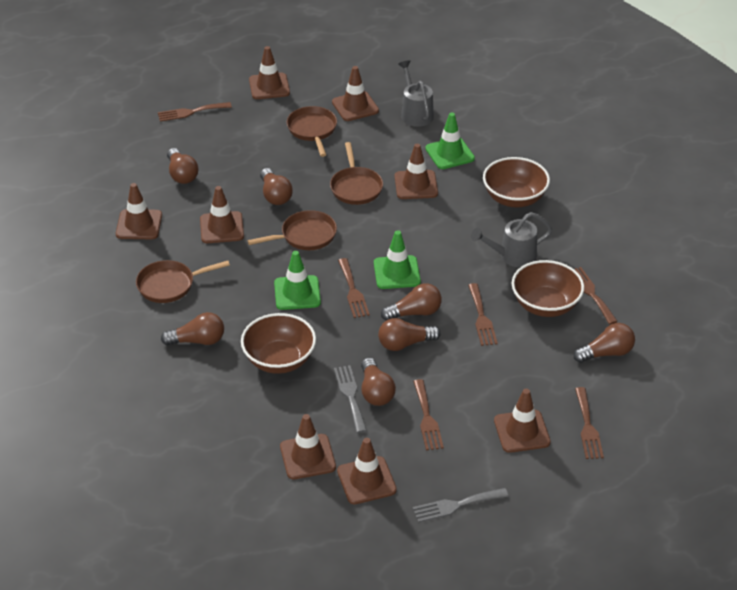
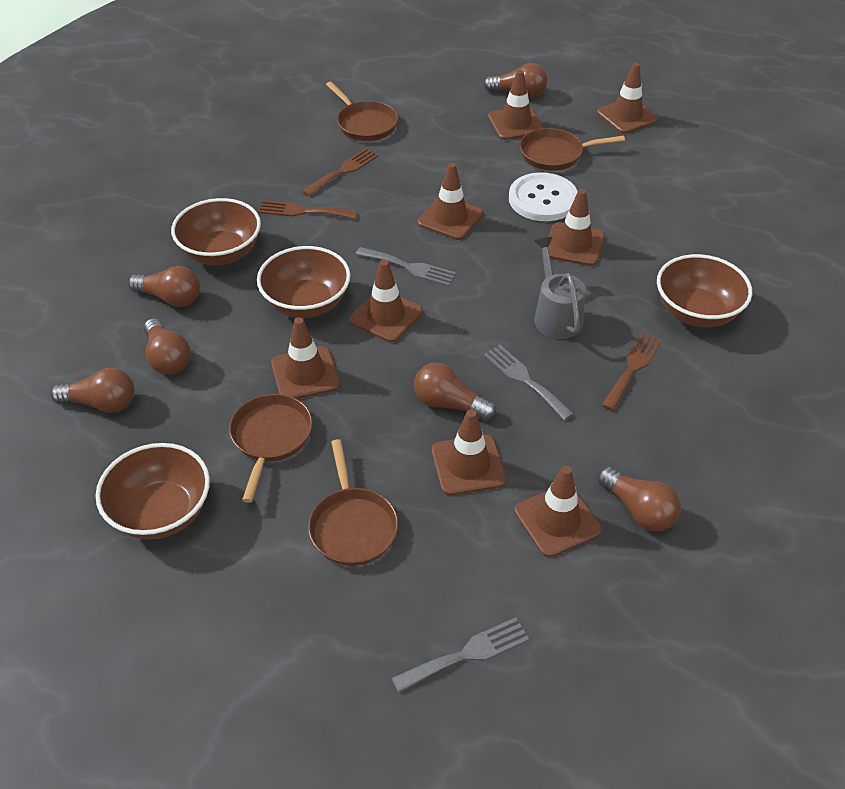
brown bowl: 3 -> 4
brown fork: 6 -> 3
brown light bulb: 7 -> 6
green traffic cone: 3 -> 0
grey fork: 2 -> 3
grey watering can: 2 -> 1
white button: 0 -> 1

